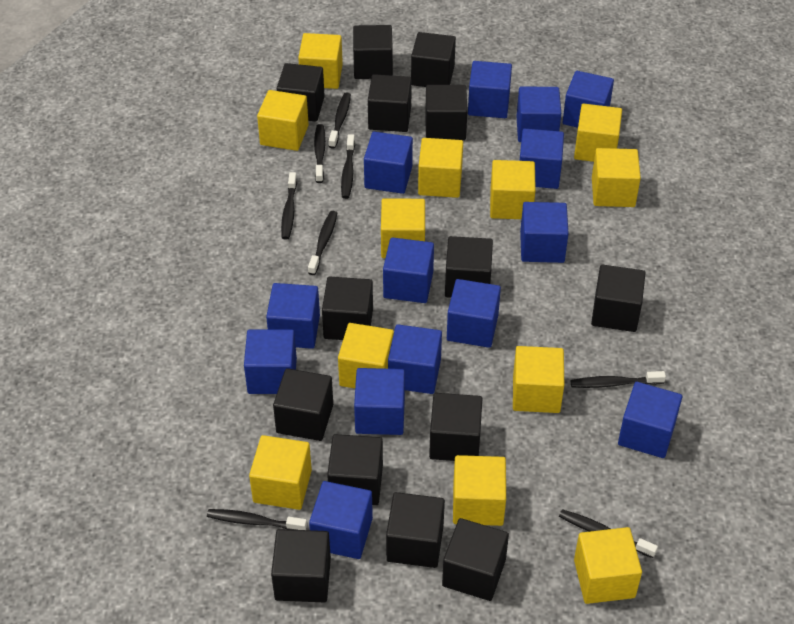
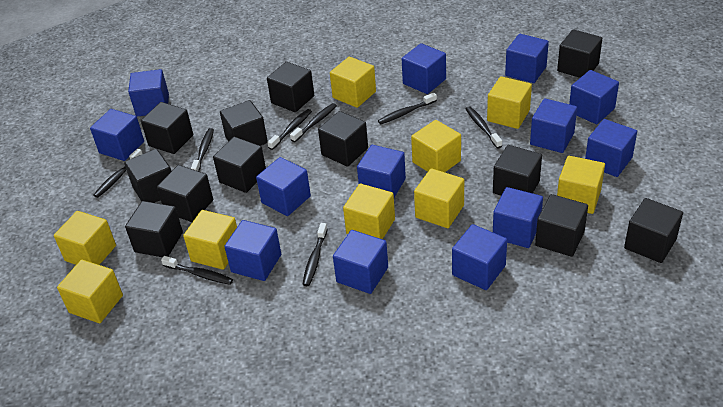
black cube: 14 -> 12
blue cube: 14 -> 13
yellow cube: 12 -> 9

